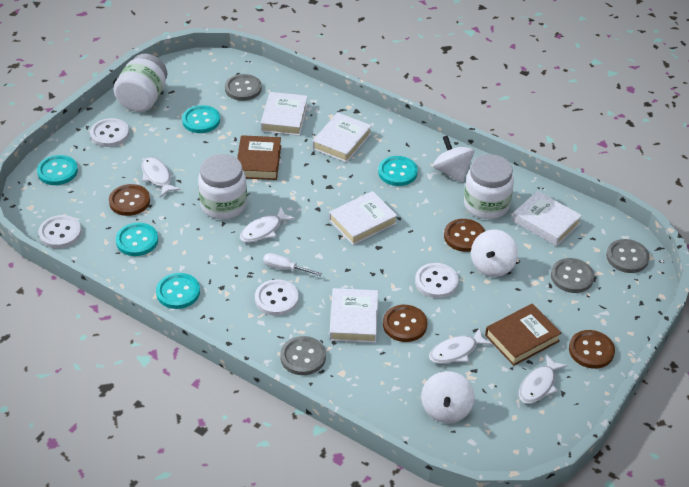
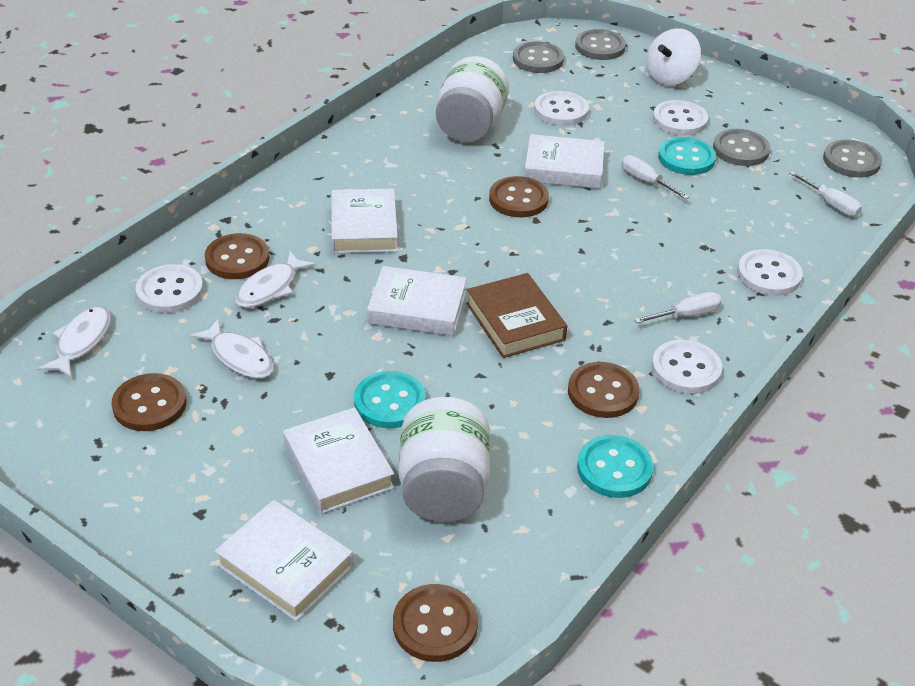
brown book: 2 -> 1
brown button: 4 -> 5
turquoise button: 5 -> 3
white button: 4 -> 5
white fish: 4 -> 3
white jar: 3 -> 2
white screwdriver: 1 -> 3
white spinning top: 3 -> 1

